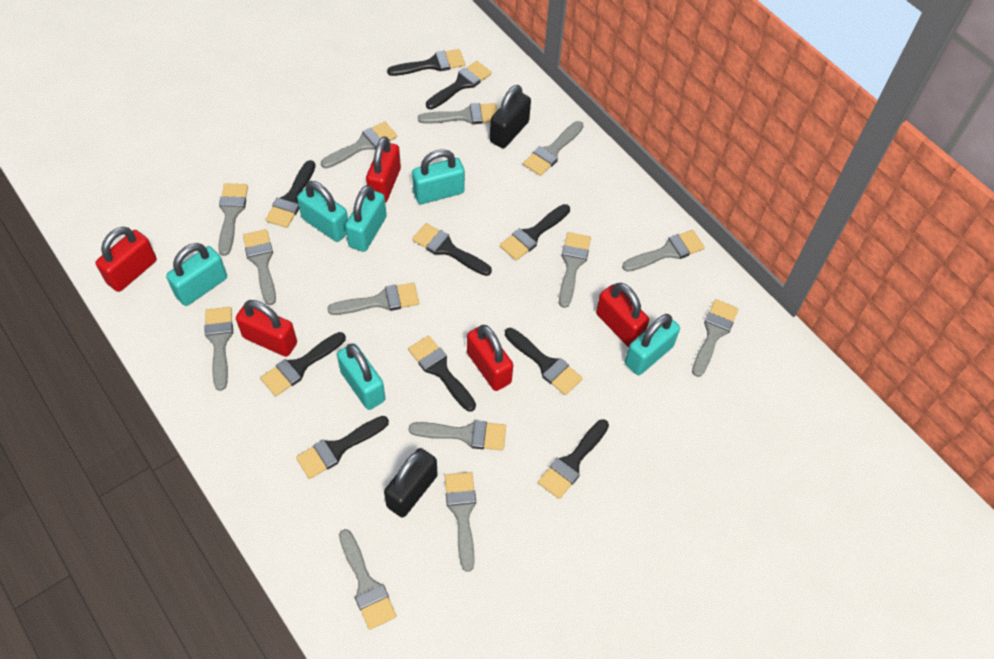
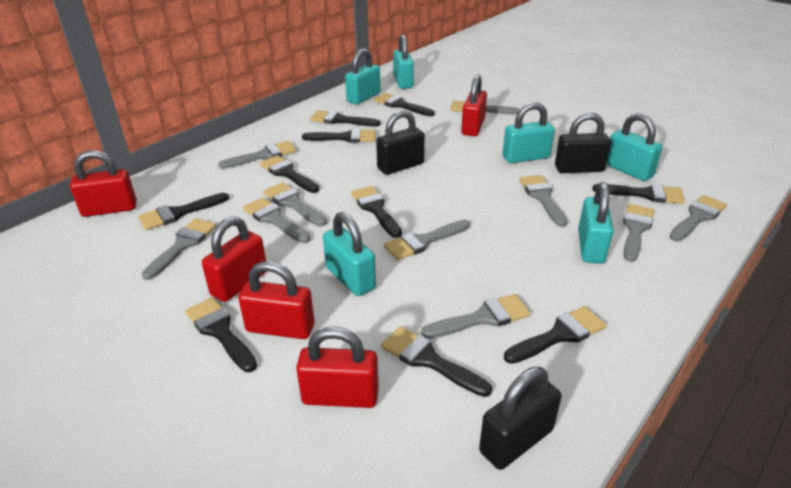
black padlock: 2 -> 3
grey brush: 13 -> 10

